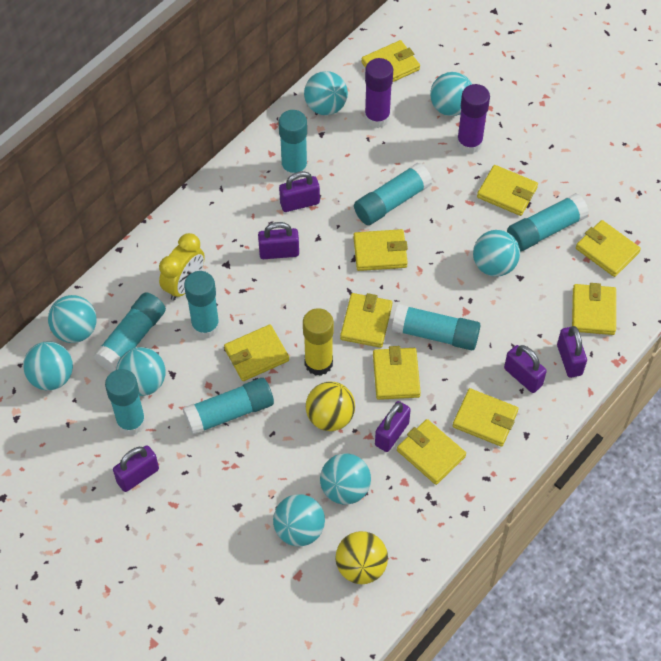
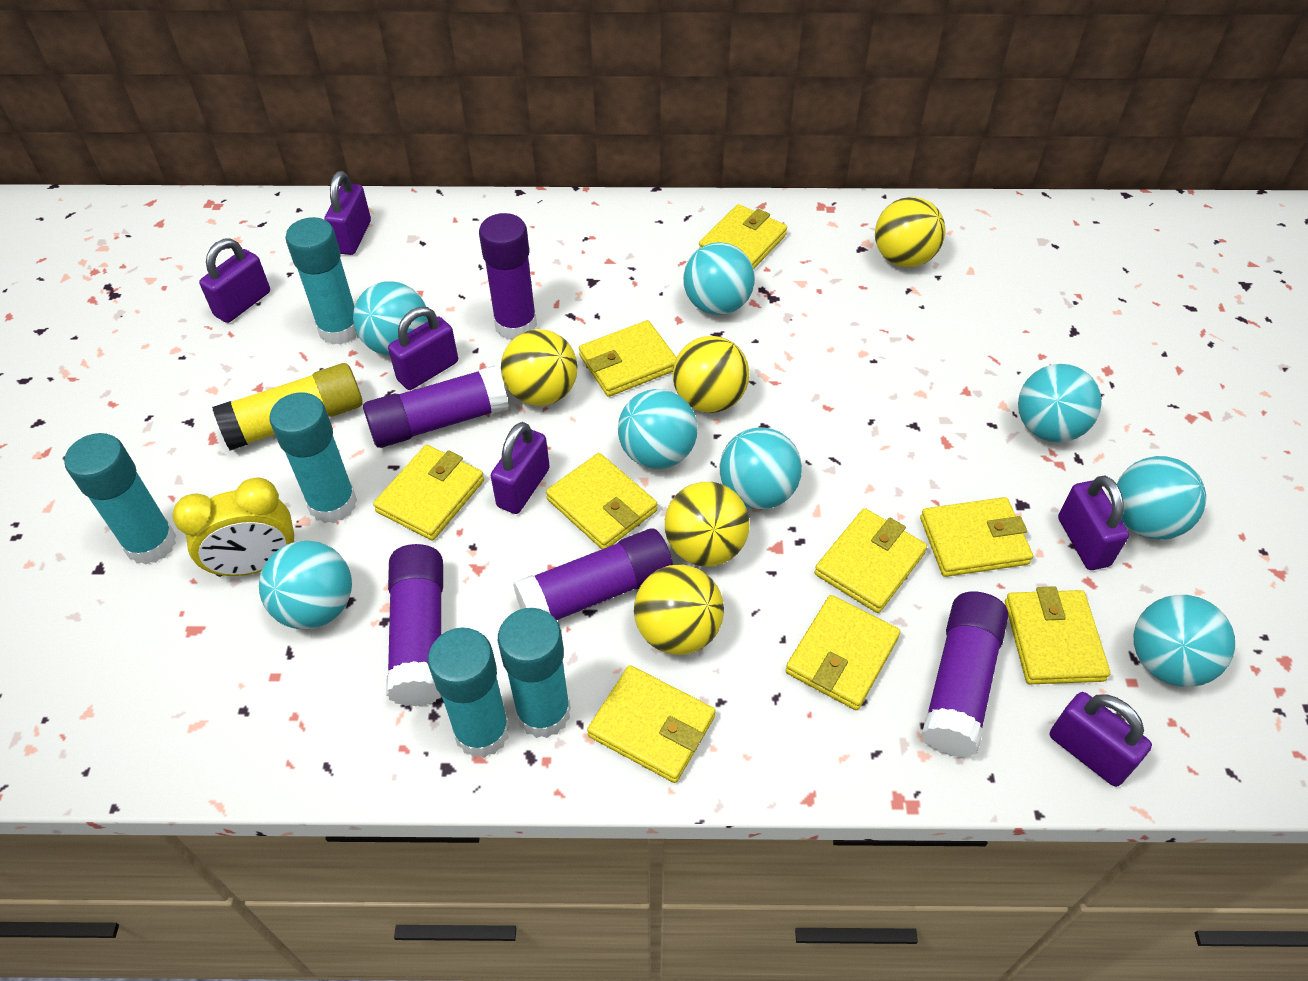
purple glue stick: 2 -> 5
turquoise glue stick: 8 -> 5
yellow ball: 2 -> 5
yellow wallet: 10 -> 9

